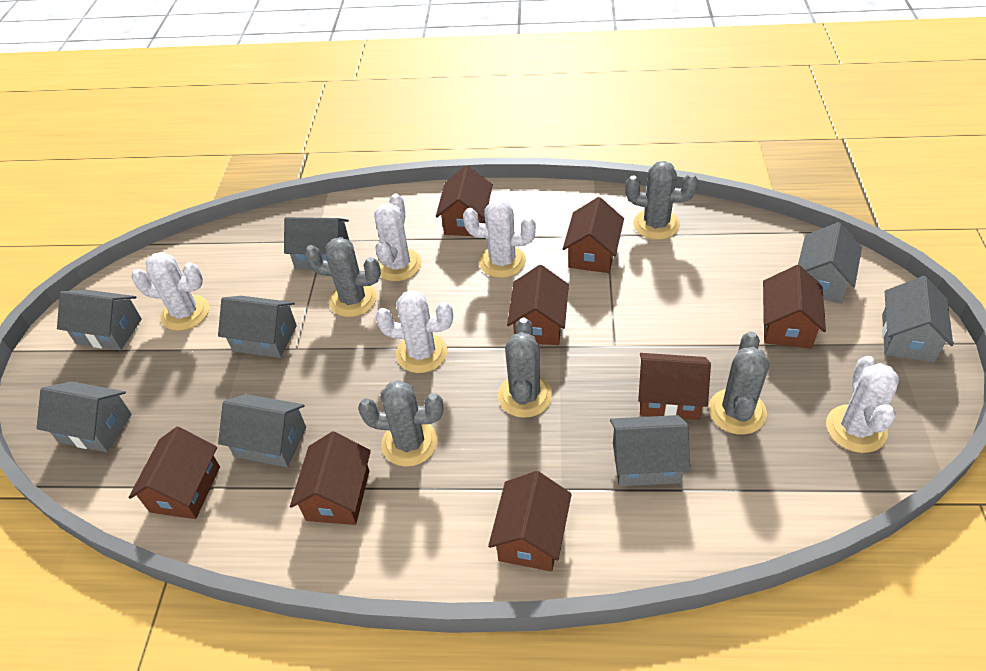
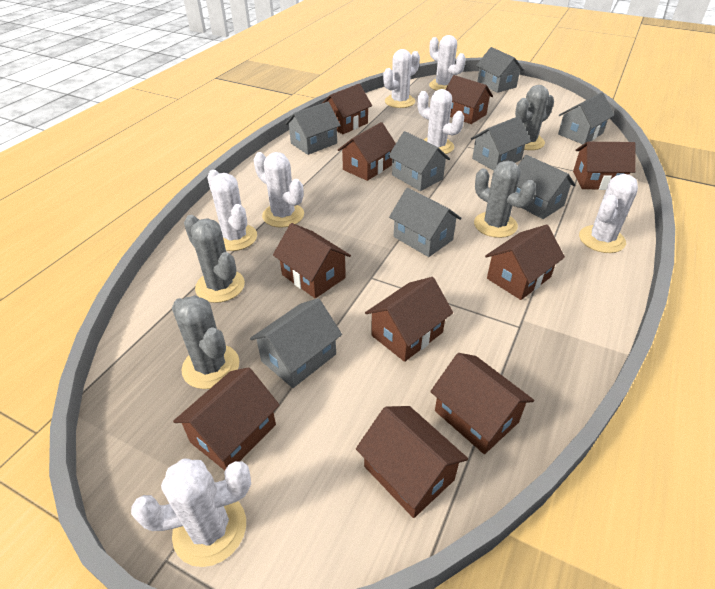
brown house: 8 -> 10
grey cactus: 5 -> 4
white cactus: 5 -> 7

